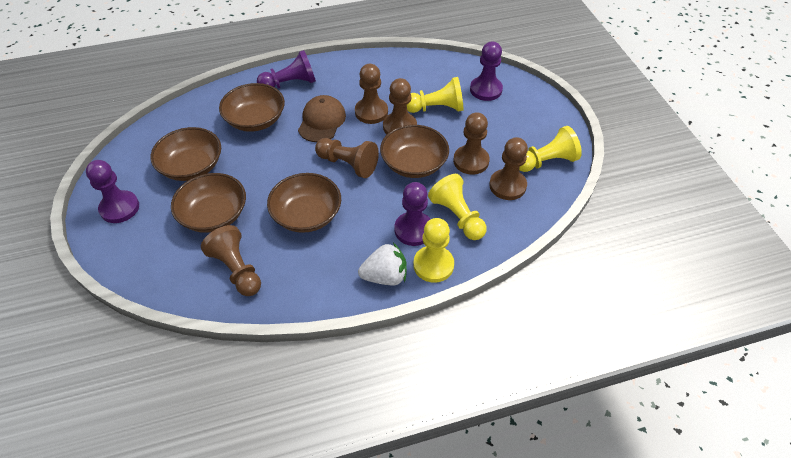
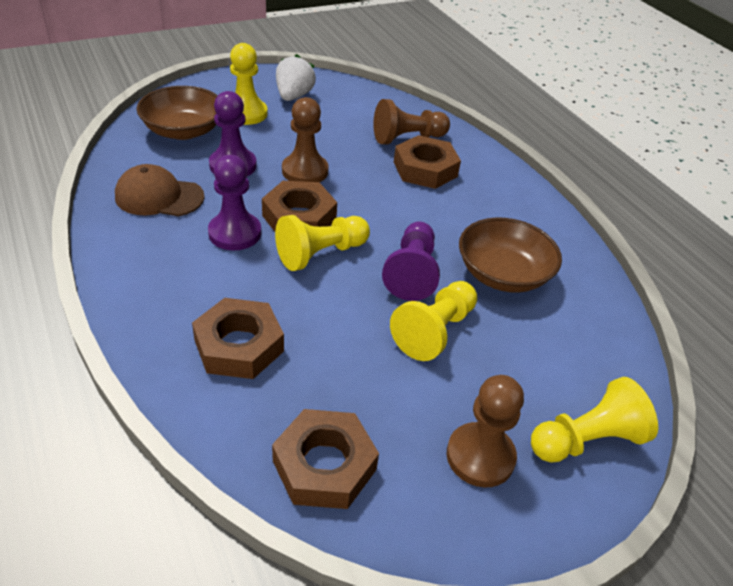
brown bowl: 5 -> 2
brown nut: 0 -> 4
brown pawn: 6 -> 3
purple pawn: 4 -> 3

